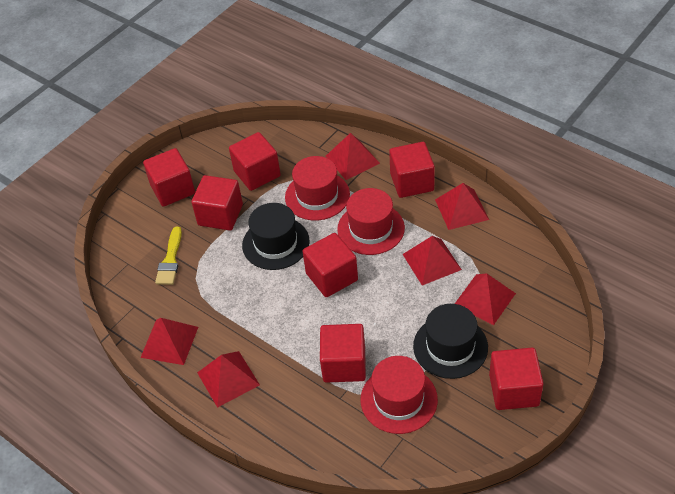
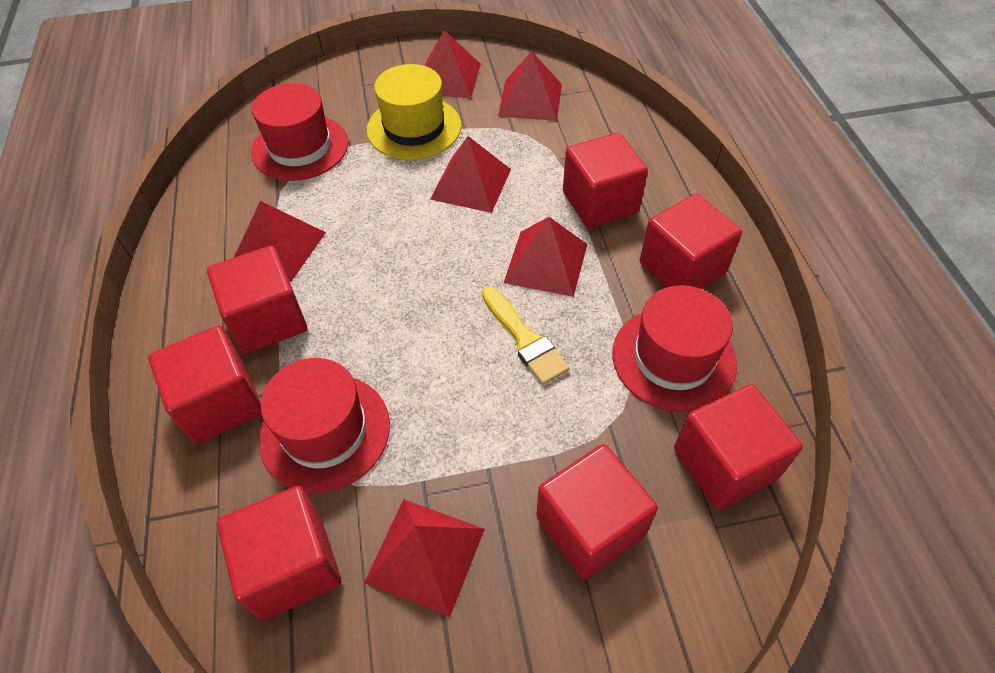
black hat: 2 -> 0
yellow hat: 0 -> 1

